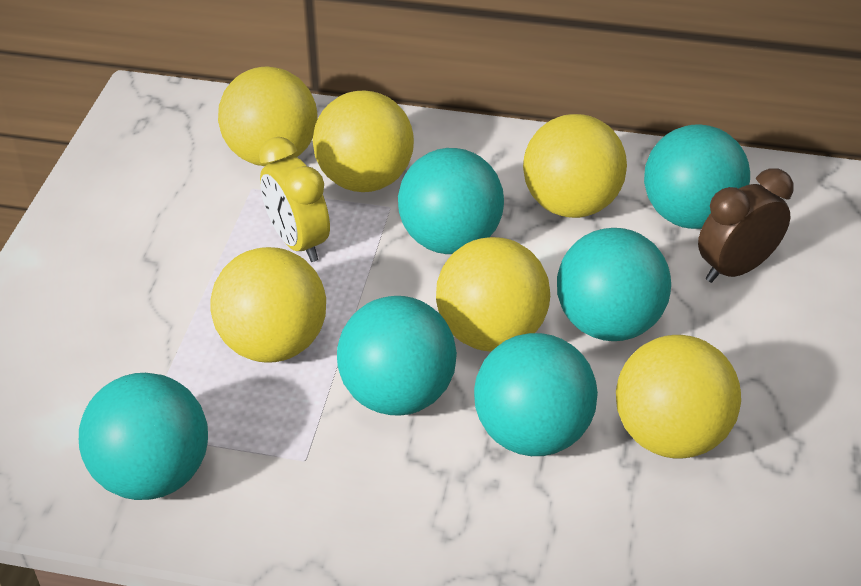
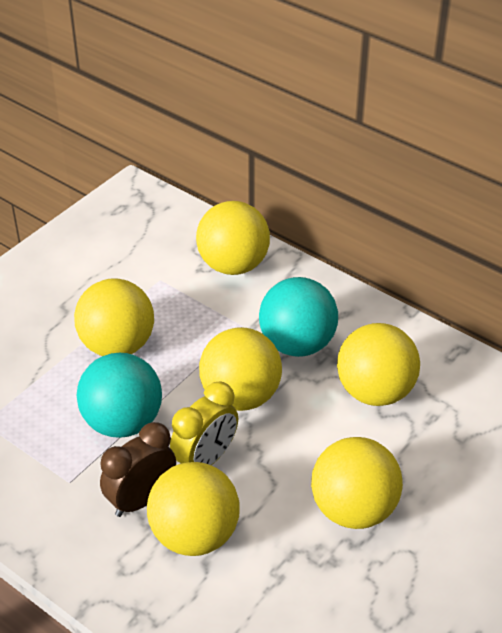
turquoise ball: 6 -> 2

